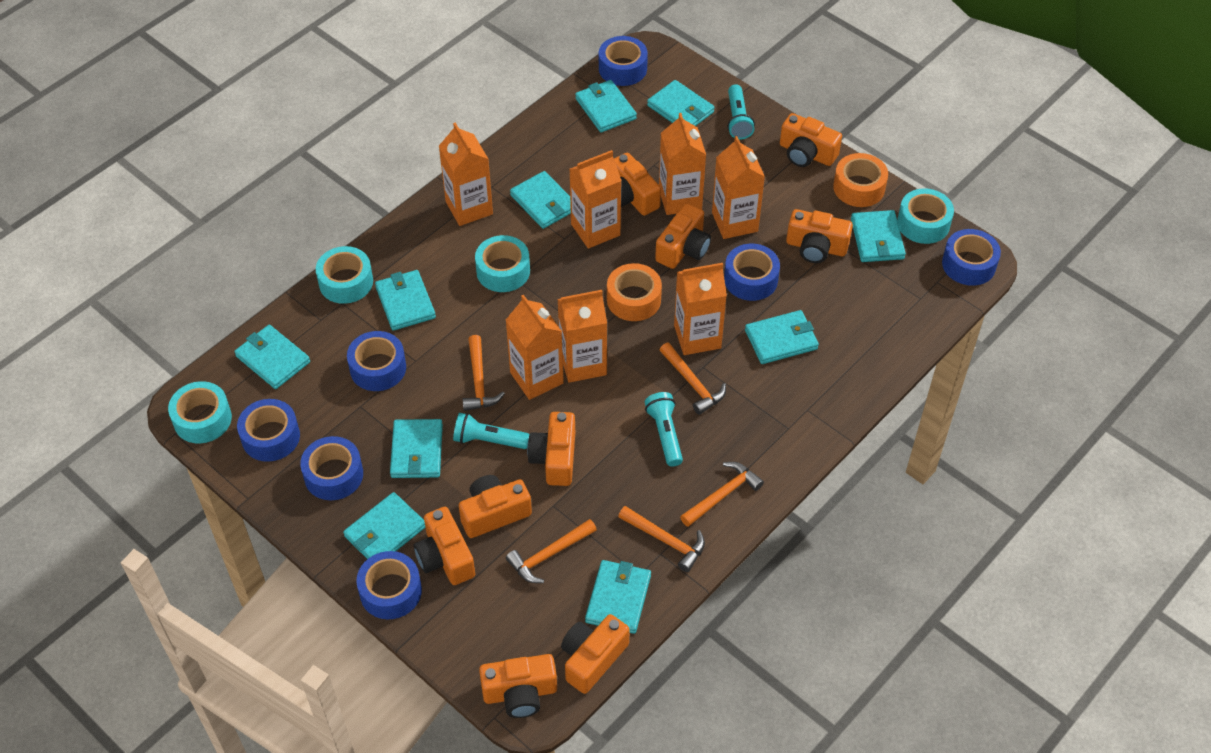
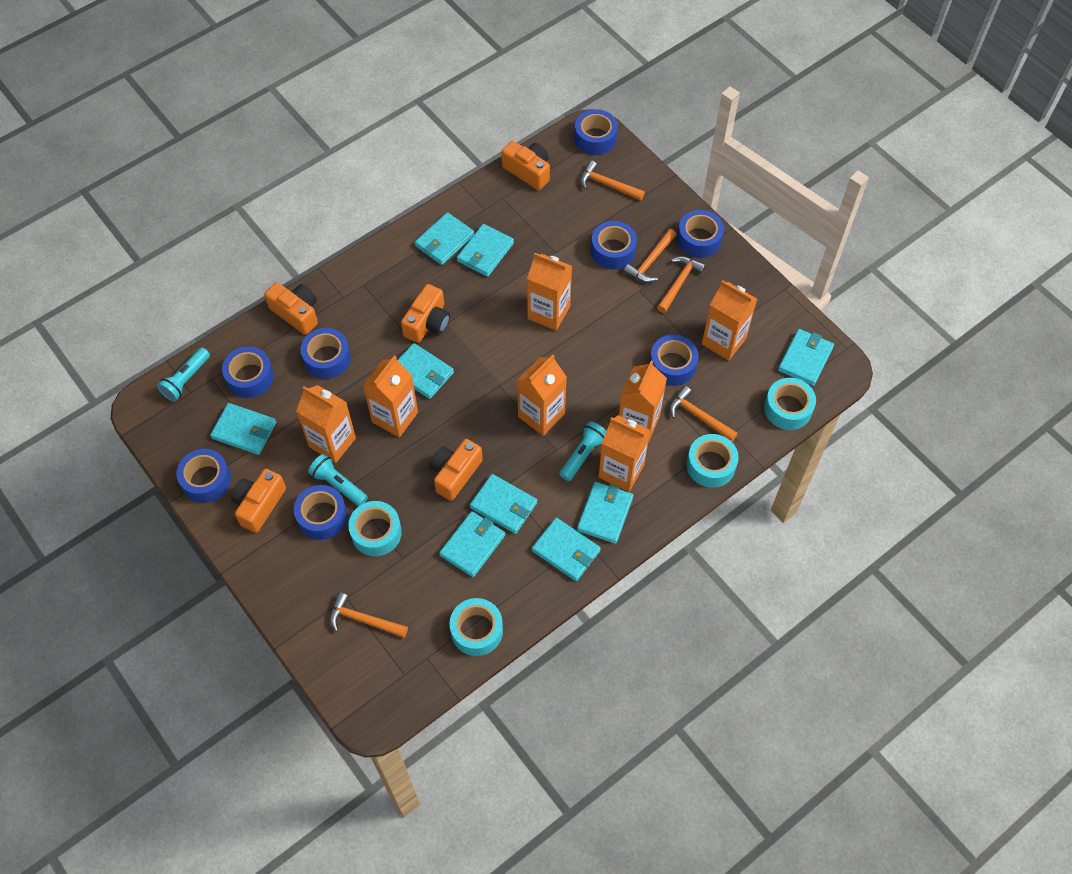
blue tape: 7 -> 8
orange camera: 9 -> 5
orange tape: 2 -> 0
turquoise wallet: 10 -> 9

